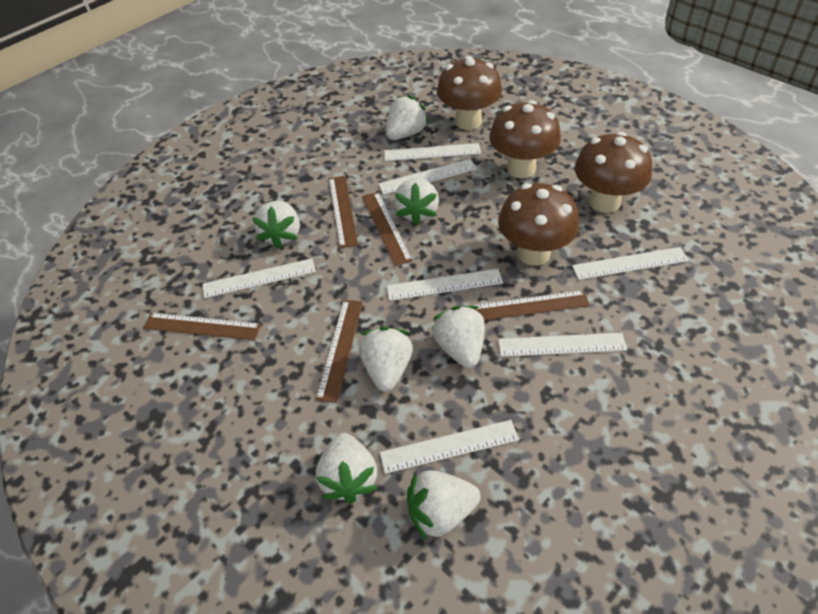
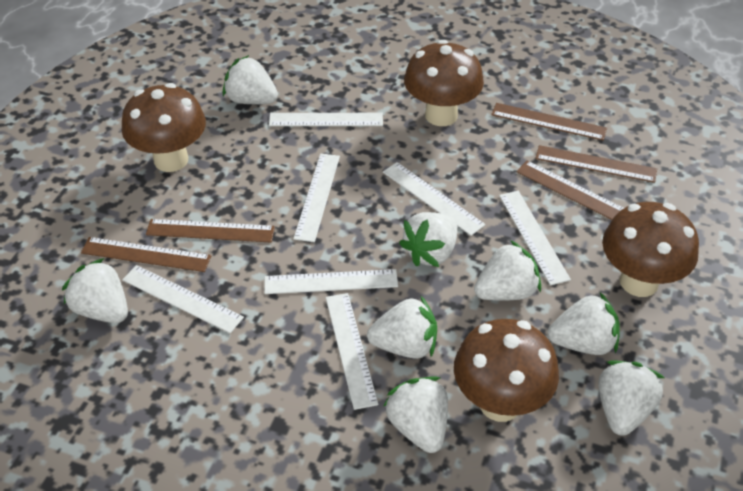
white strawberry: 7 -> 8

